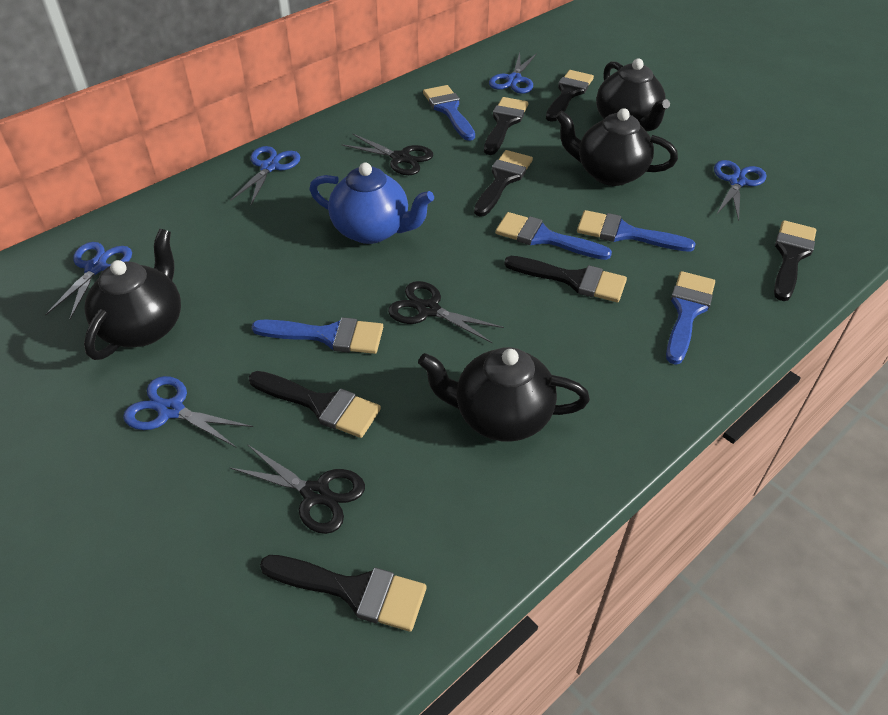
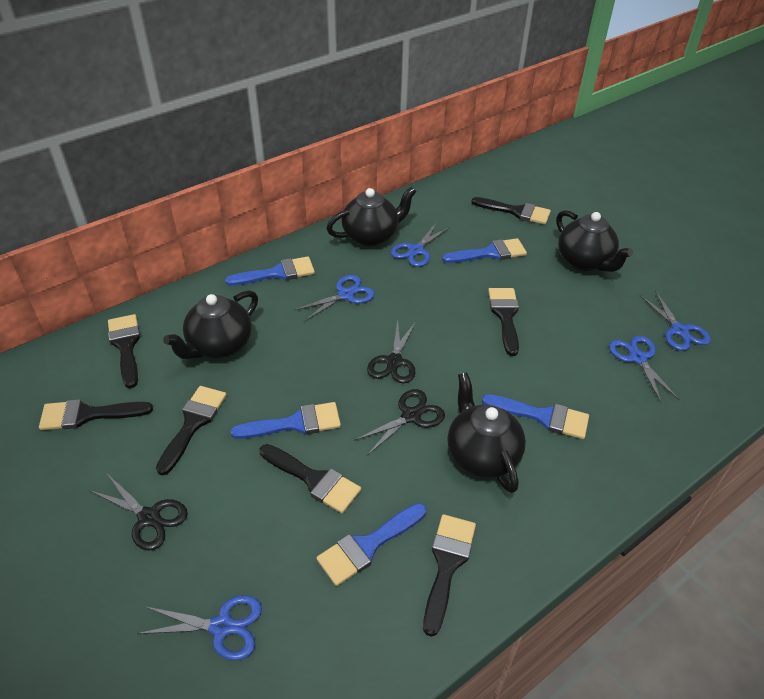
blue teapot: 1 -> 0

